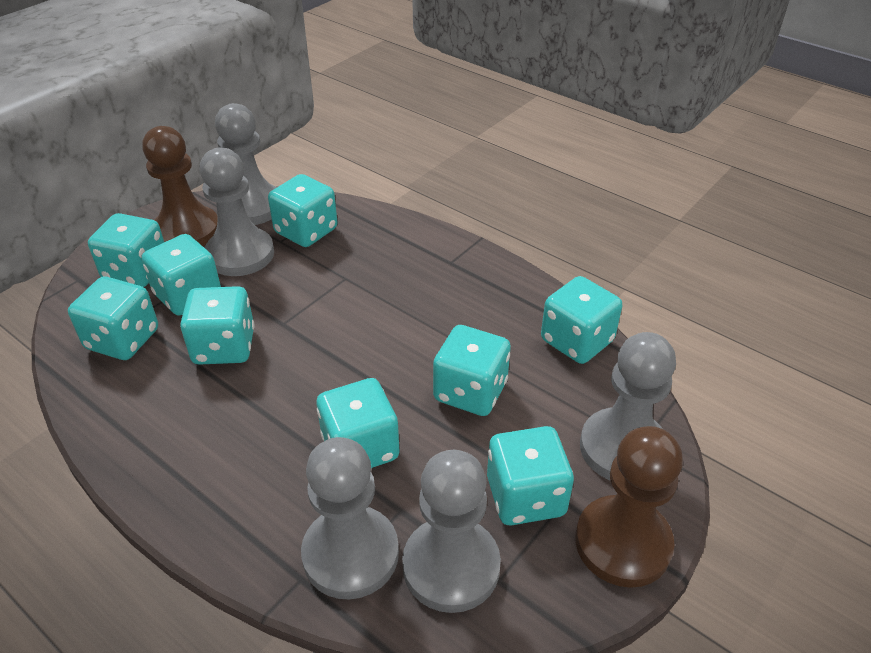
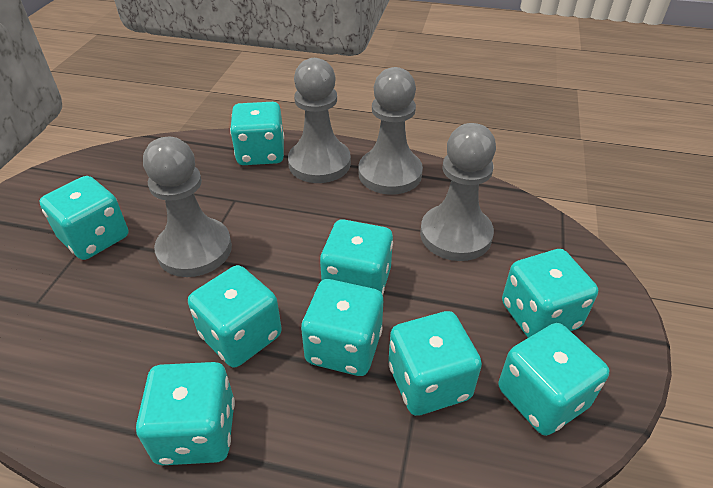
brown pawn: 2 -> 0
grey pawn: 5 -> 4

